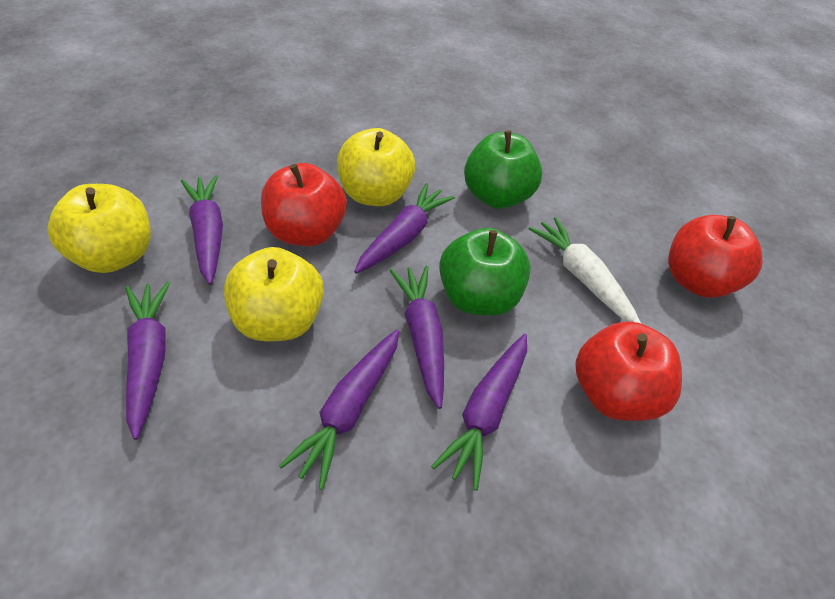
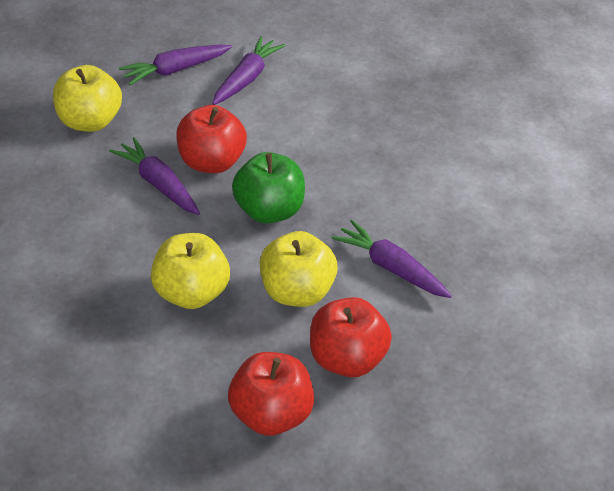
green apple: 2 -> 1
purple carrot: 6 -> 4
white carrot: 1 -> 0

